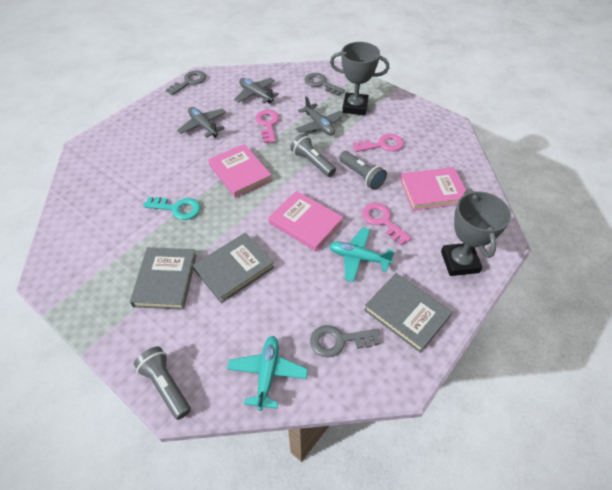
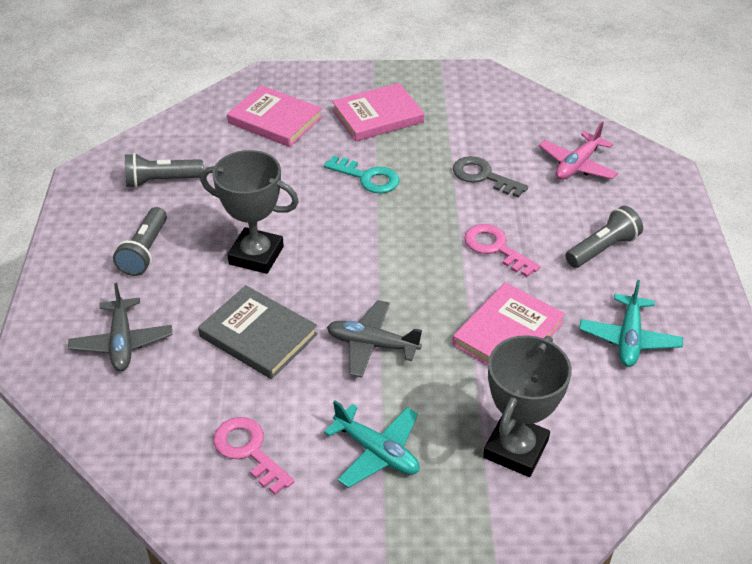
grey book: 3 -> 1
grey key: 3 -> 1
grey plane: 3 -> 2
pink key: 3 -> 2
pink plane: 0 -> 1

